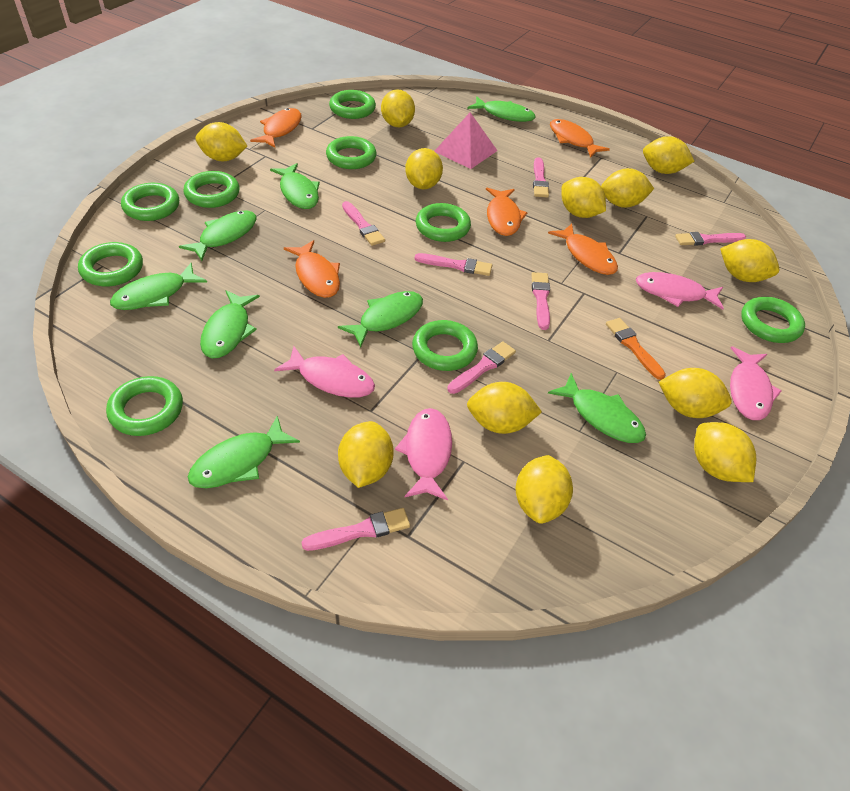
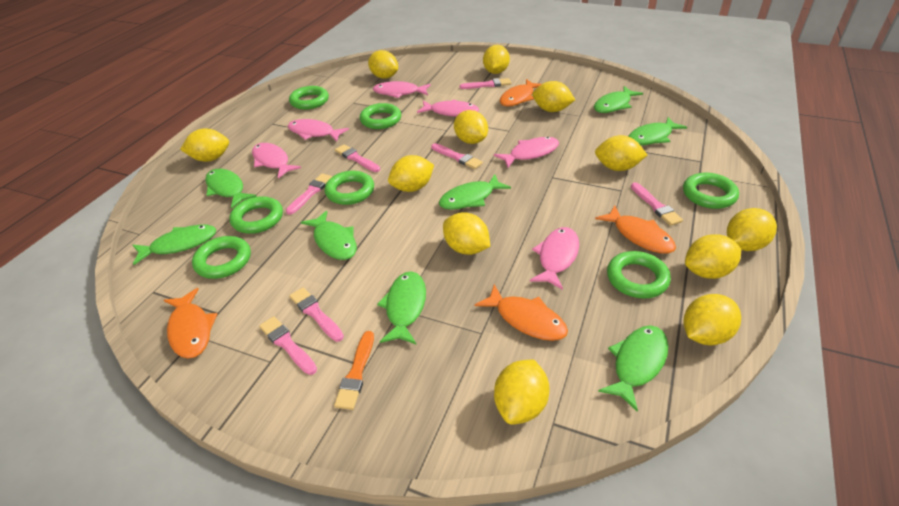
green ring: 9 -> 7
orange fish: 5 -> 4
pink fish: 4 -> 6
pink pyramid: 1 -> 0

